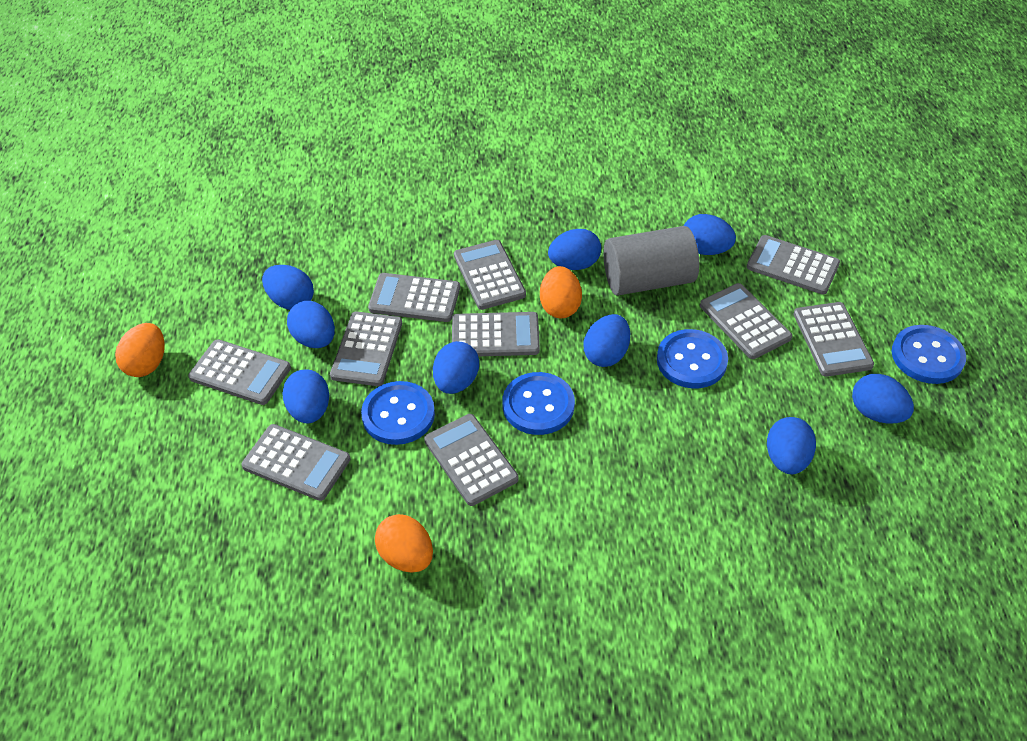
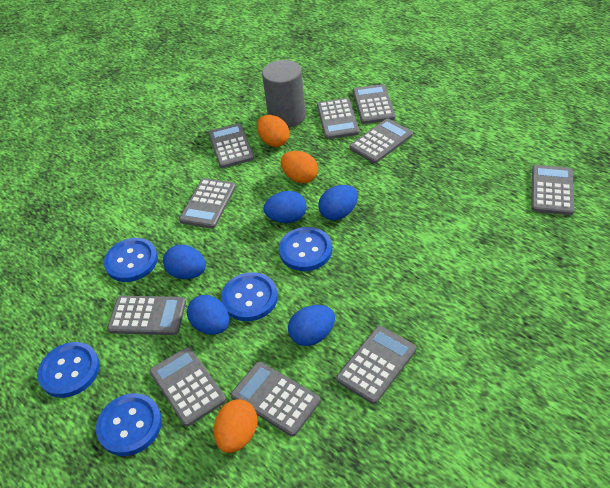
blue button: 4 -> 5
blue egg: 9 -> 5

